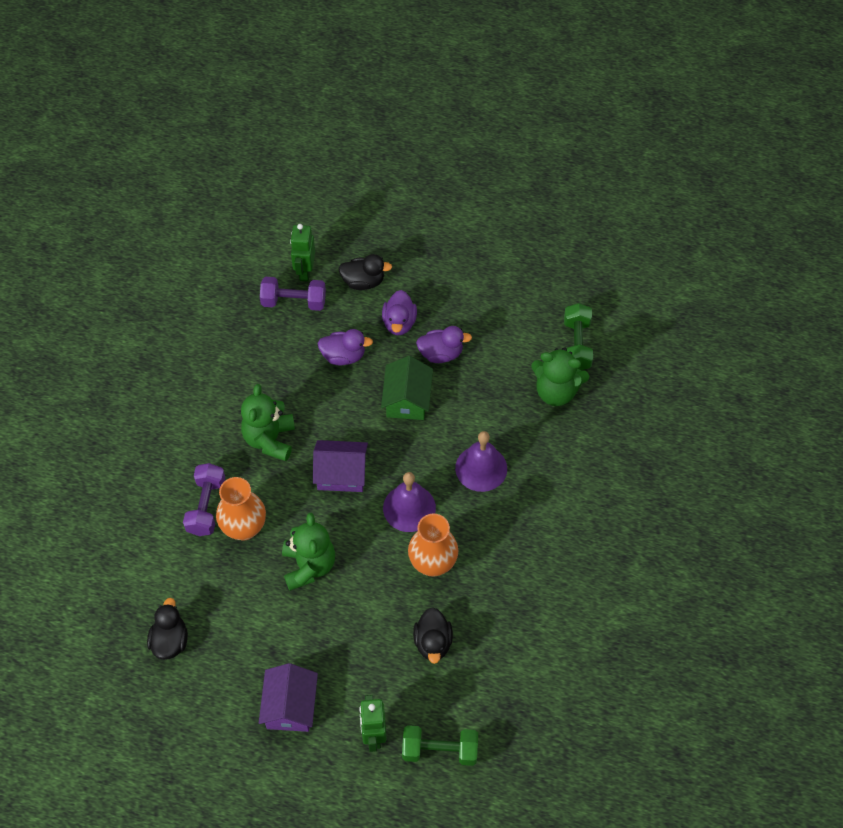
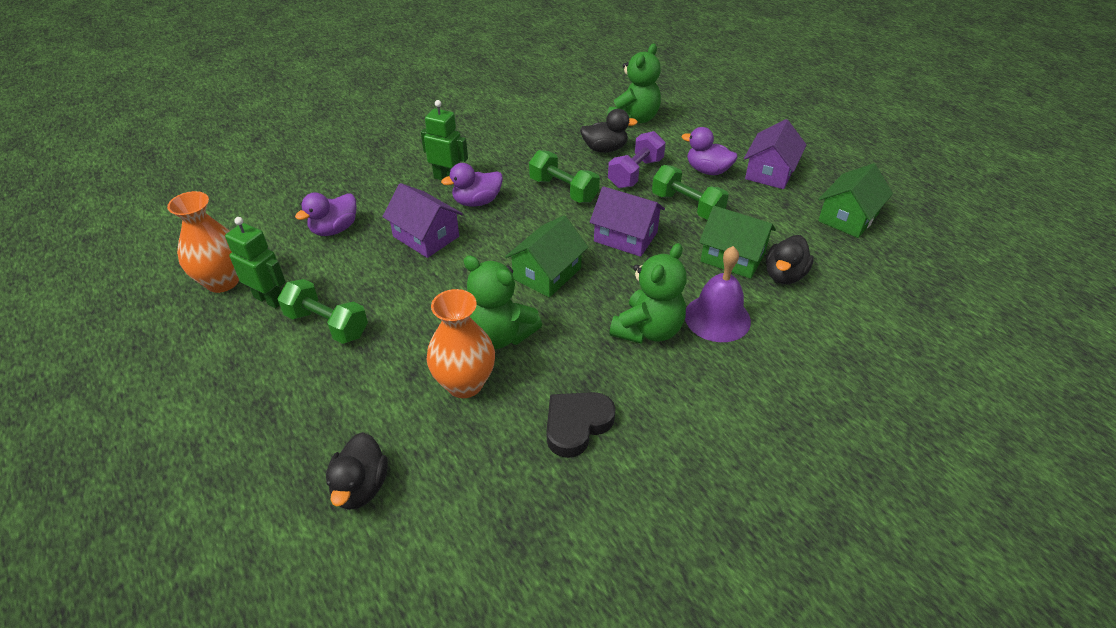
black heart: 0 -> 1
green dumbbell: 2 -> 3
green house: 1 -> 3
purple bell: 2 -> 1
purple dumbbell: 2 -> 1
purple house: 2 -> 3

